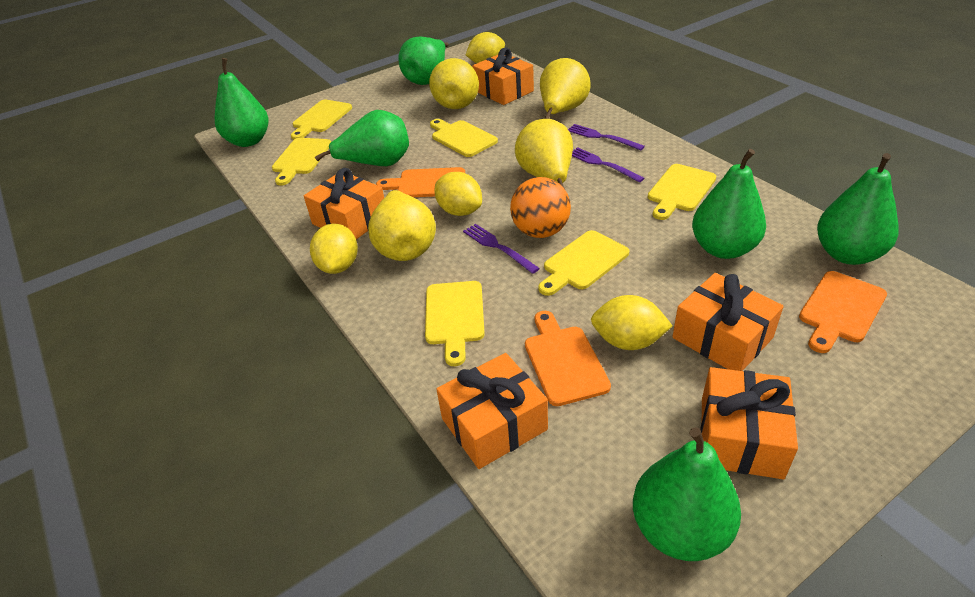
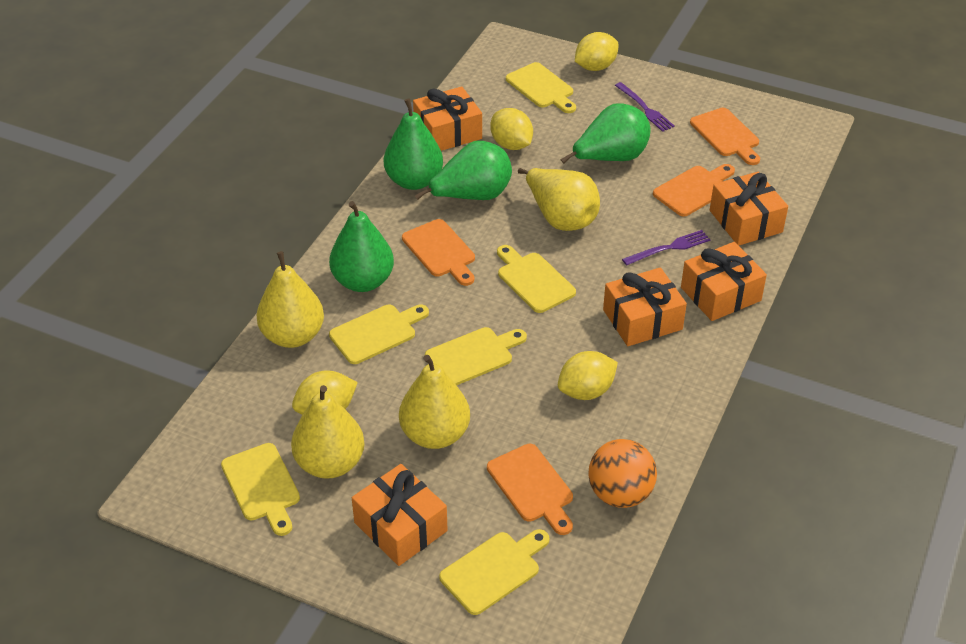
green pear: 6 -> 4
orange cutting board: 3 -> 4
purple fork: 3 -> 2

